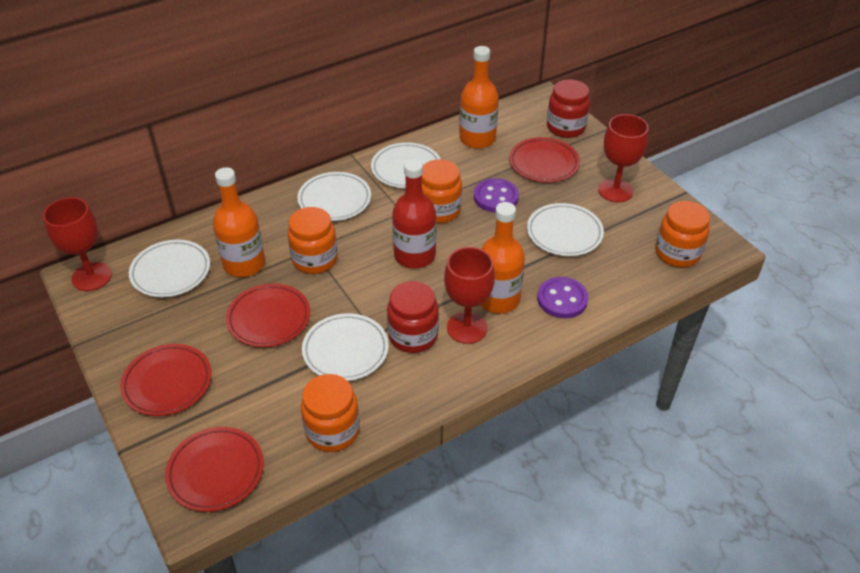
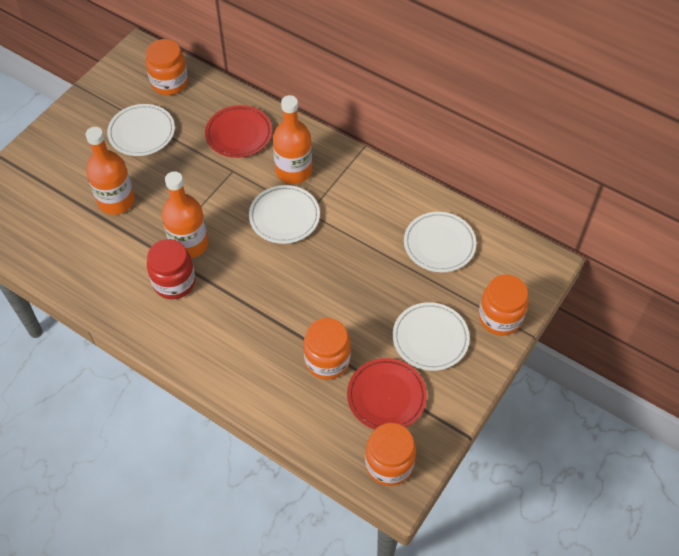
purple button: 2 -> 0
red bottle: 1 -> 0
red goblet: 3 -> 0
red jar: 2 -> 1
red plate: 4 -> 2
white plate: 5 -> 4

